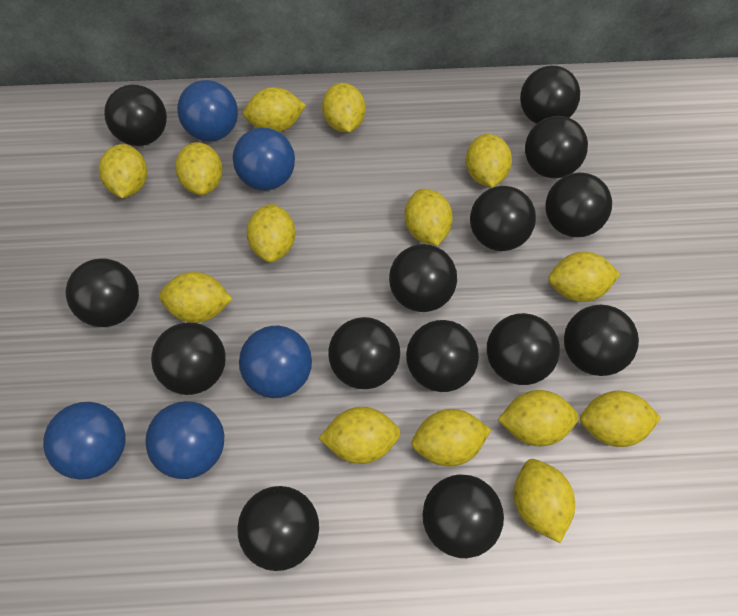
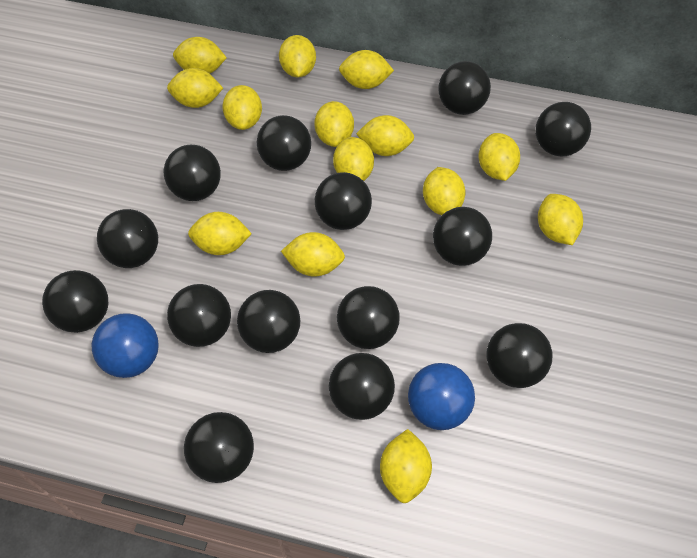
blue ball: 5 -> 2

